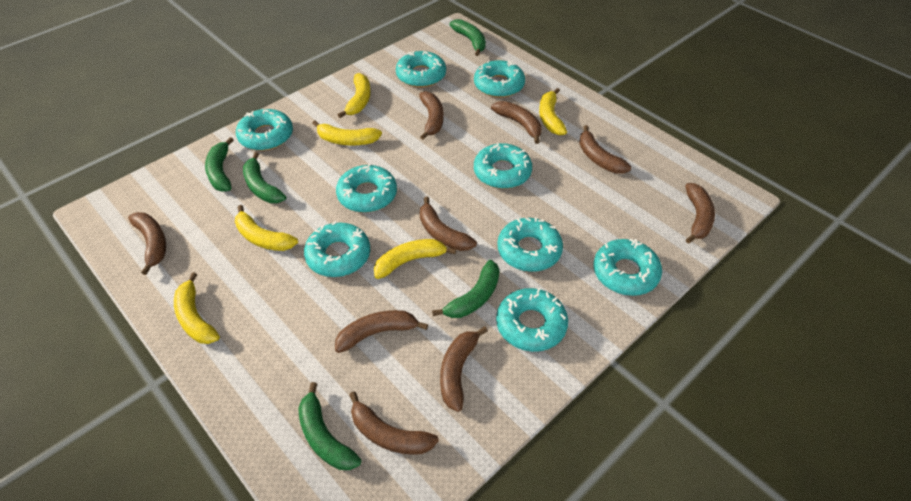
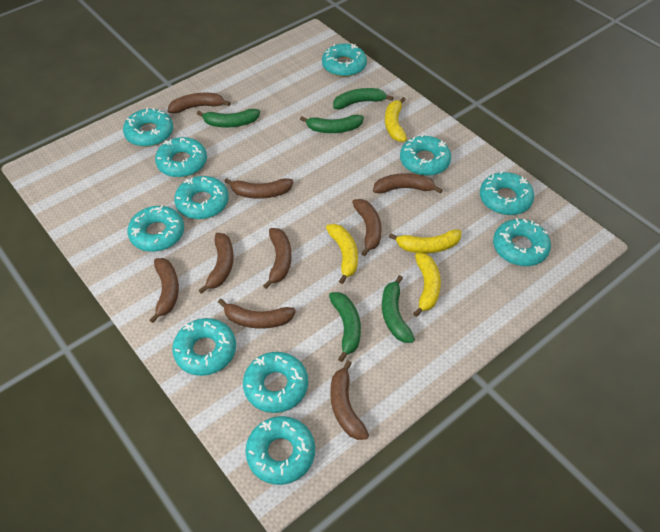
turquoise donut: 9 -> 11
yellow banana: 6 -> 4

